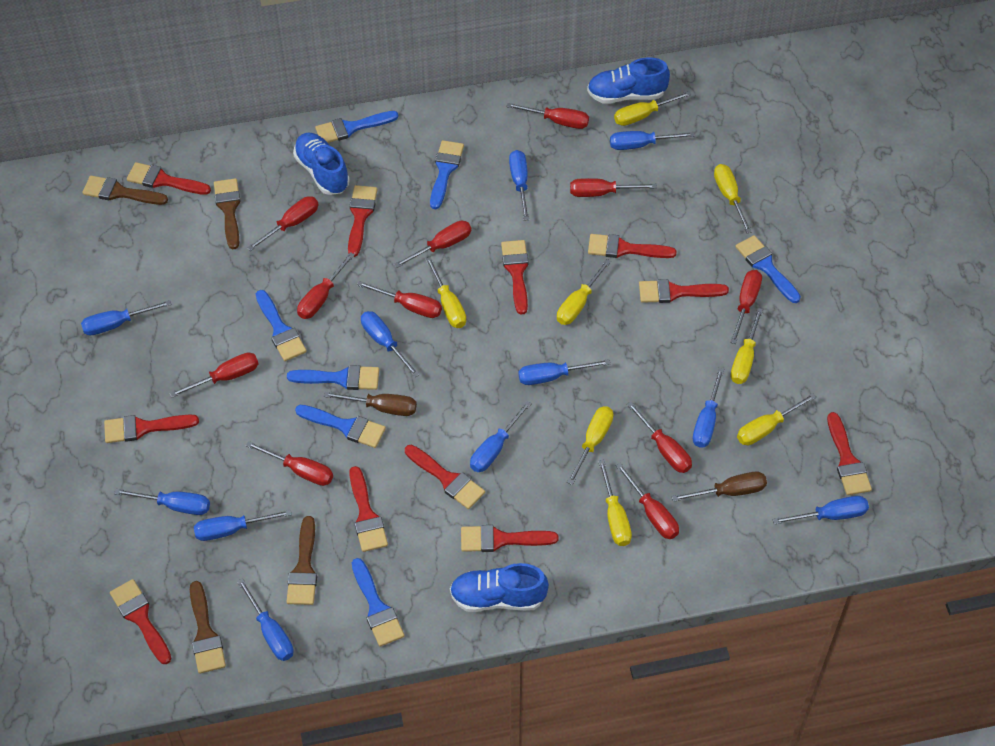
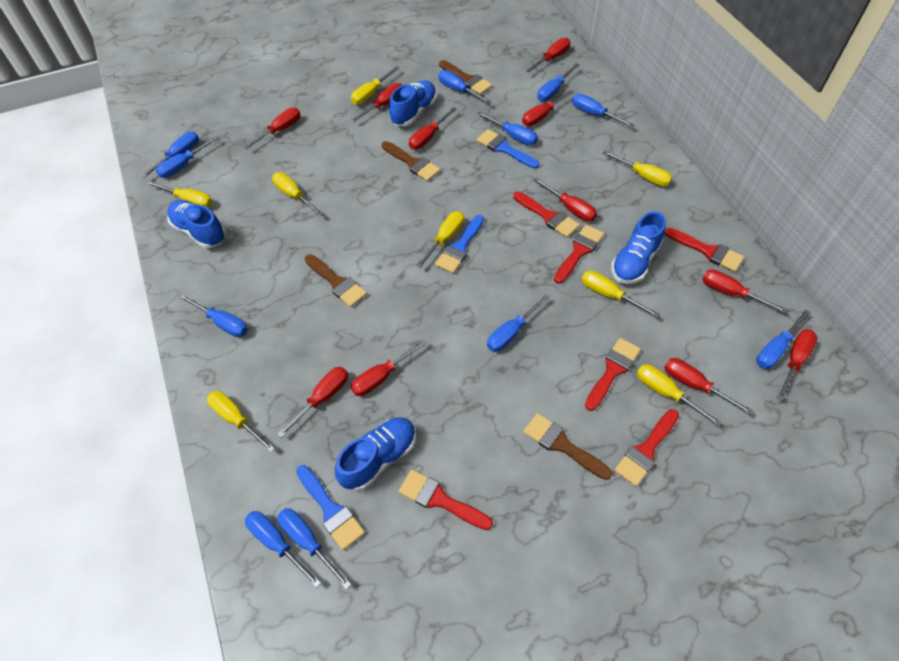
blue brush: 7 -> 3
blue shoe: 3 -> 4
brown screwdriver: 2 -> 0
red brush: 11 -> 6

